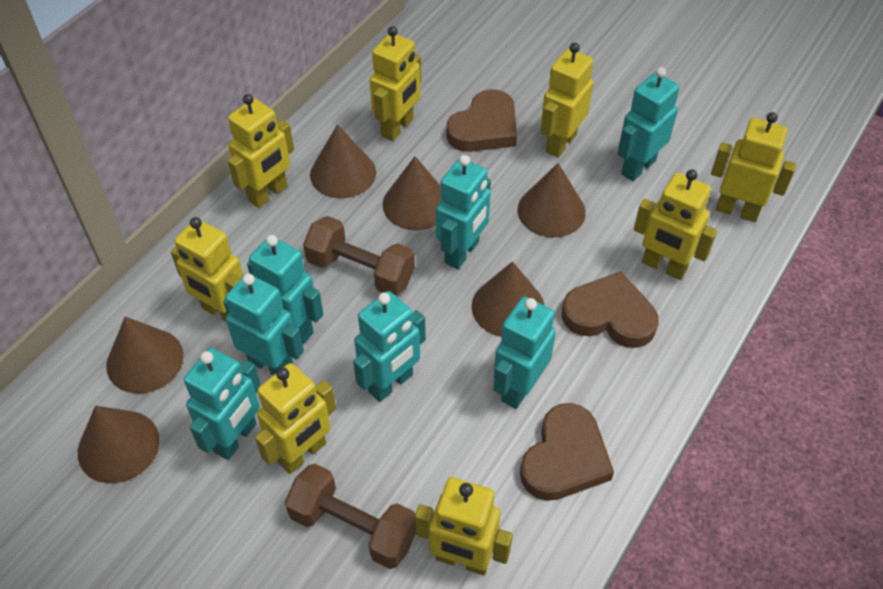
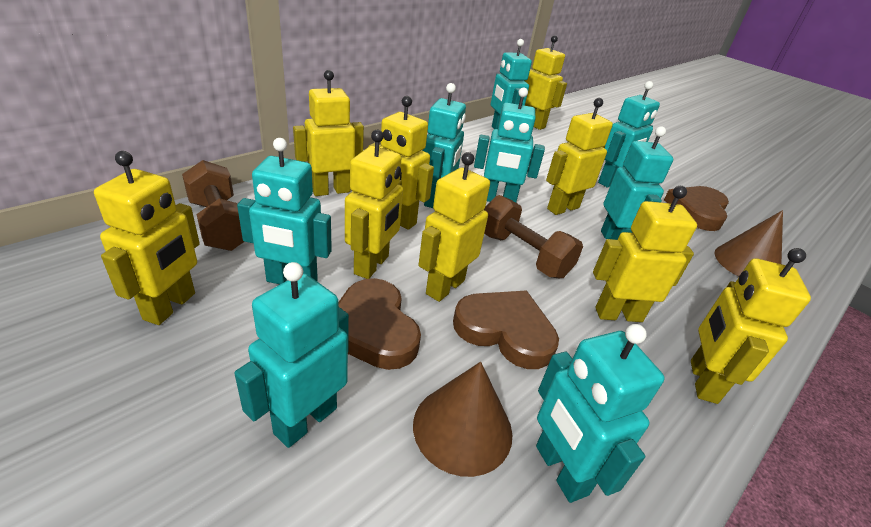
brown cone: 6 -> 2
turquoise robot: 7 -> 8
yellow robot: 8 -> 9

